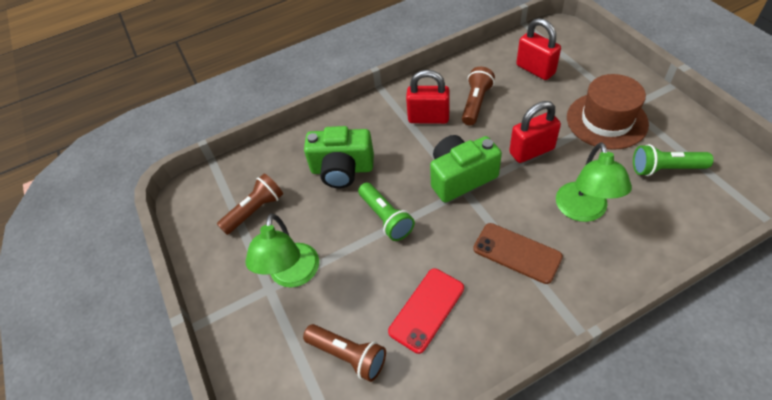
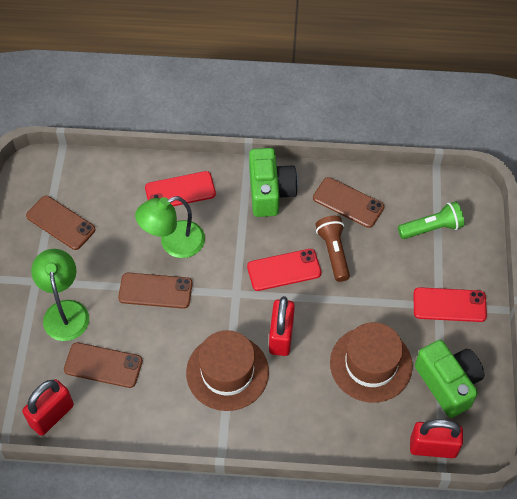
brown flashlight: 3 -> 1
brown hat: 1 -> 2
brown phone: 1 -> 4
green flashlight: 2 -> 1
red phone: 1 -> 3

